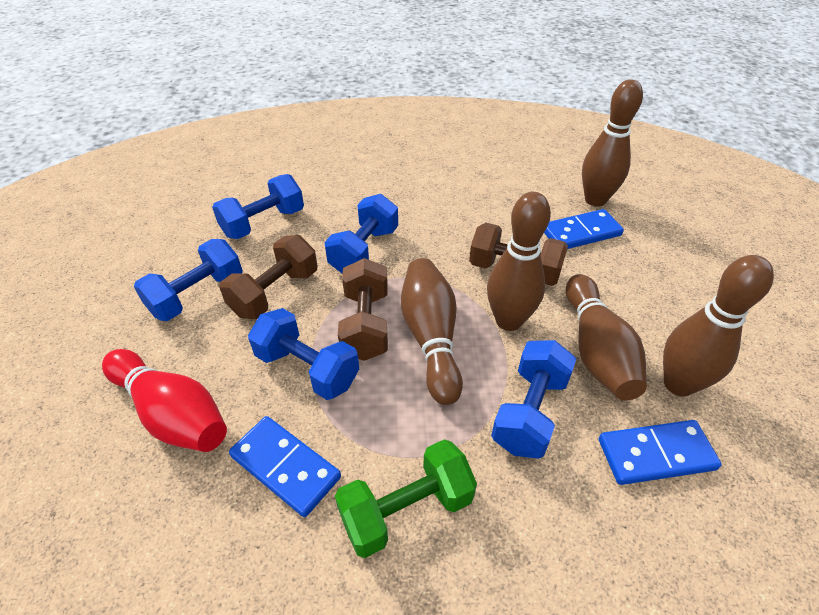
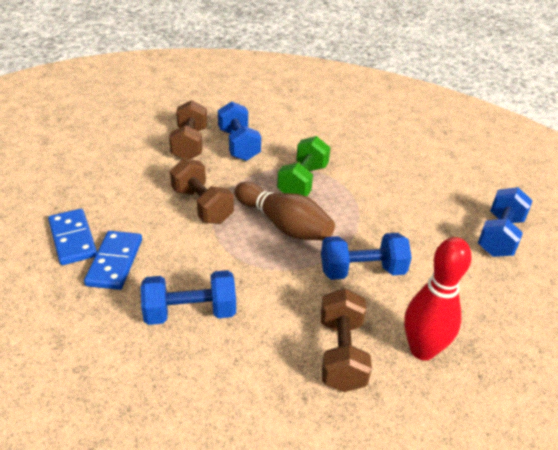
blue domino: 3 -> 2
blue dumbbell: 5 -> 4
brown bowling pin: 5 -> 1

